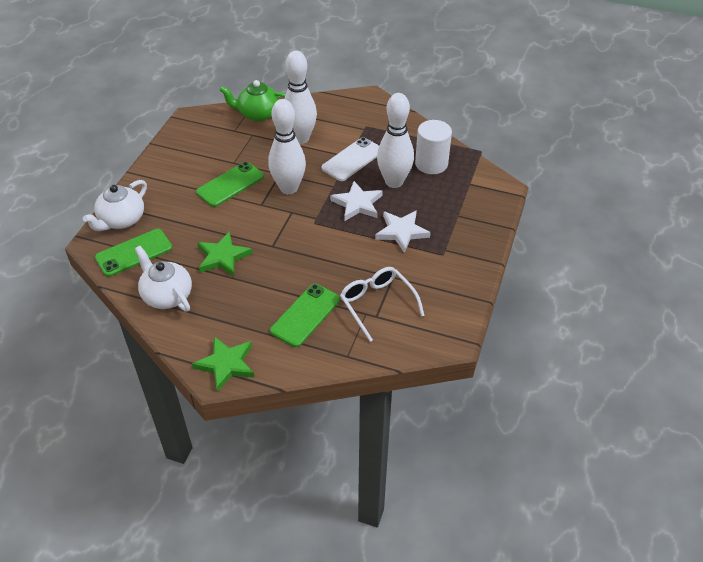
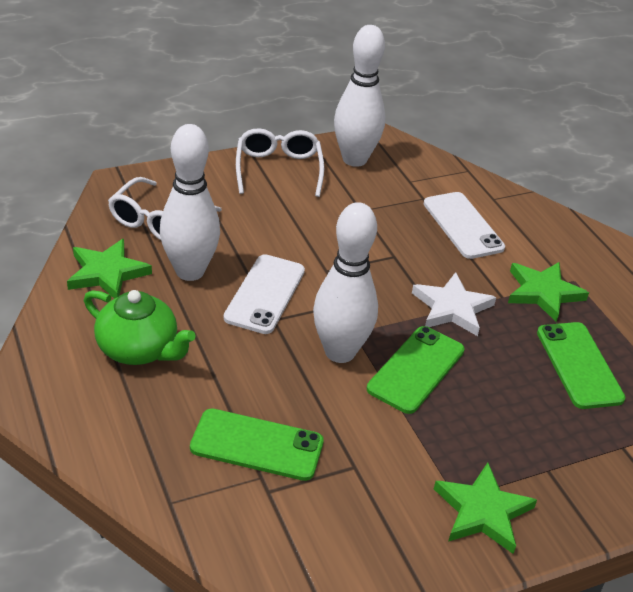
green star: 2 -> 3
white cylinder: 1 -> 0
white glasses: 1 -> 2
white phone: 1 -> 2
white star: 2 -> 1
white teapot: 2 -> 0

